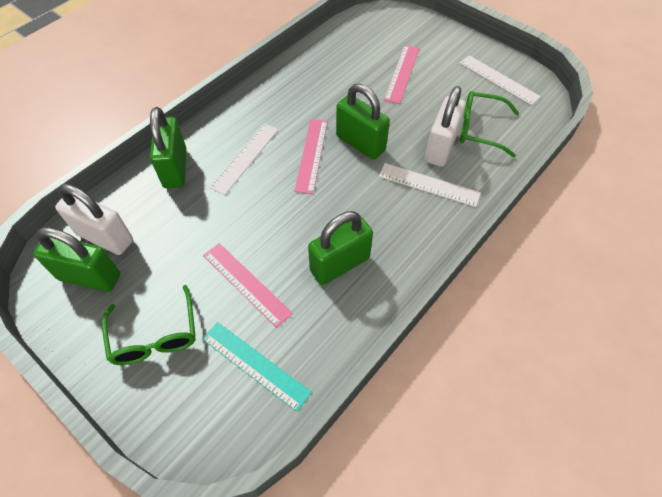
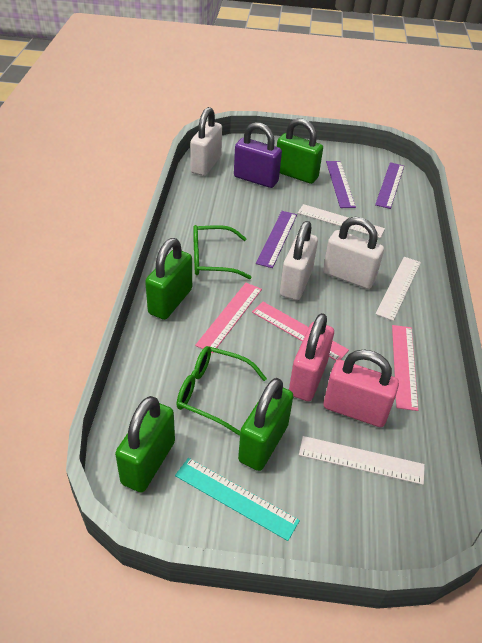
pink padlock: 0 -> 2
purple padlock: 0 -> 1
purple ruler: 0 -> 3
white padlock: 2 -> 3

